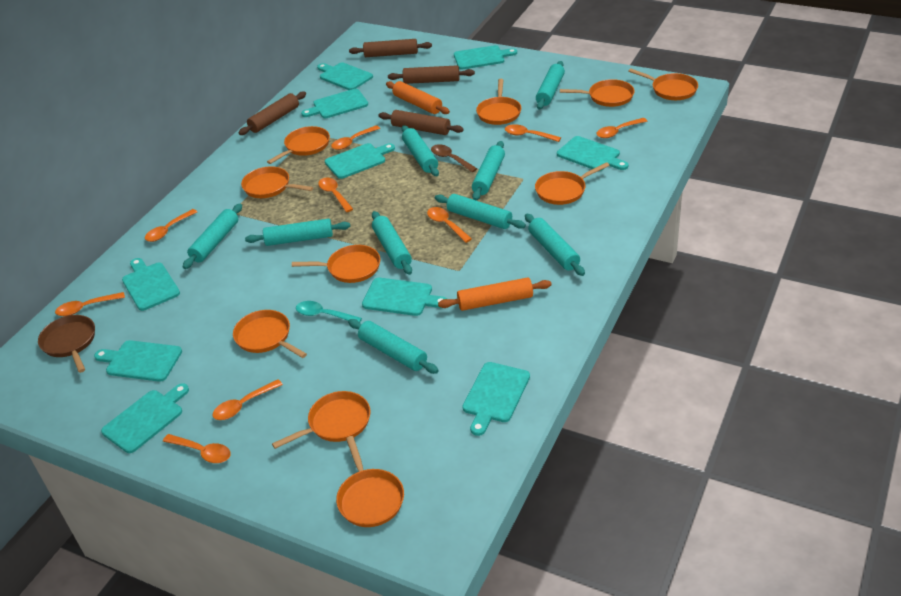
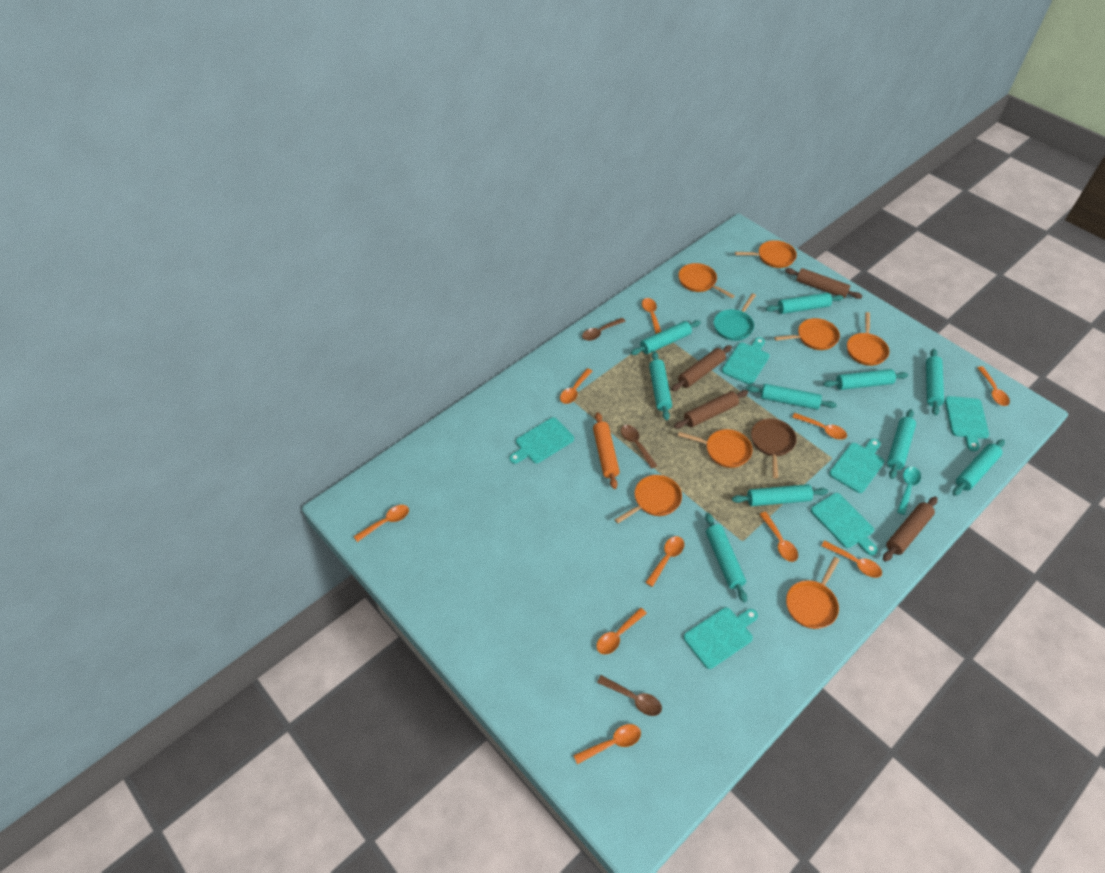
brown spoon: 1 -> 3
orange pan: 10 -> 7
orange rolling pin: 2 -> 1
orange spoon: 9 -> 10
turquoise cutting board: 10 -> 6
turquoise pan: 0 -> 1
turquoise rolling pin: 9 -> 10

